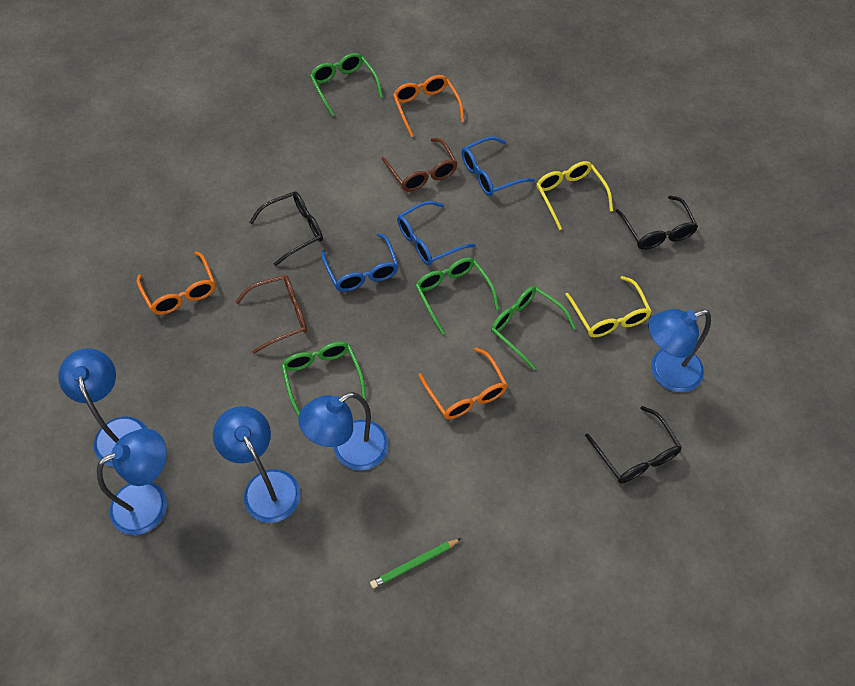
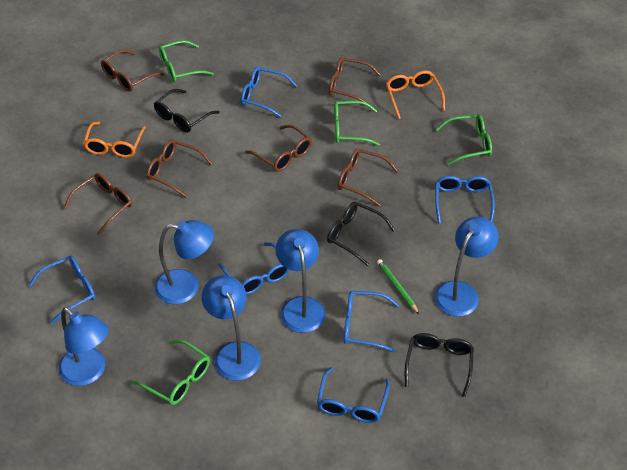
blue glasses: 3 -> 6
brown glasses: 2 -> 6
orange glasses: 3 -> 2
yellow glasses: 2 -> 0

